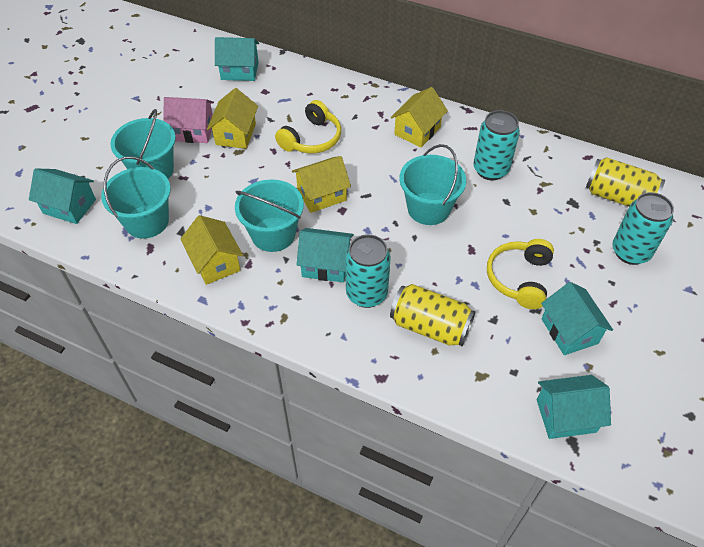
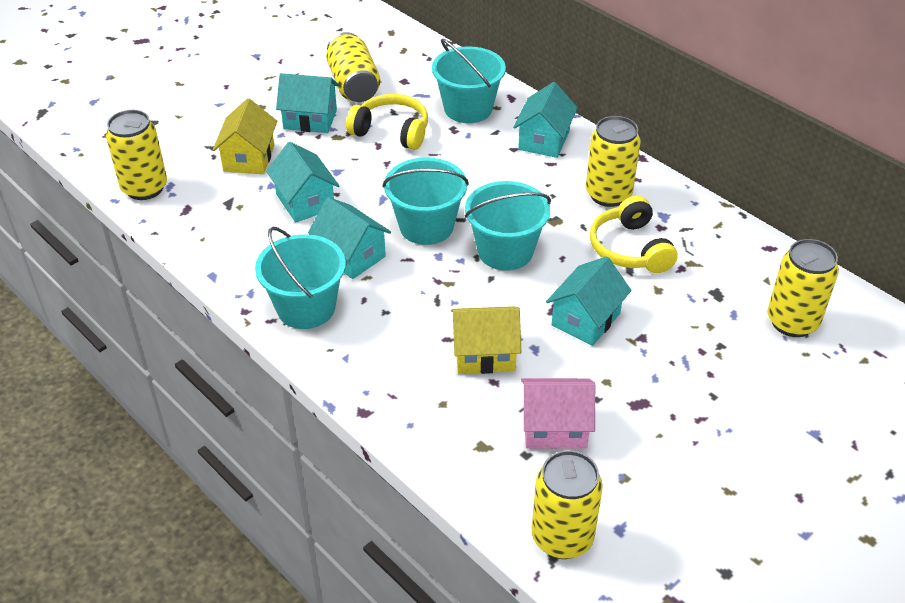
turquoise can: 3 -> 0
yellow can: 2 -> 5
yellow house: 4 -> 2

